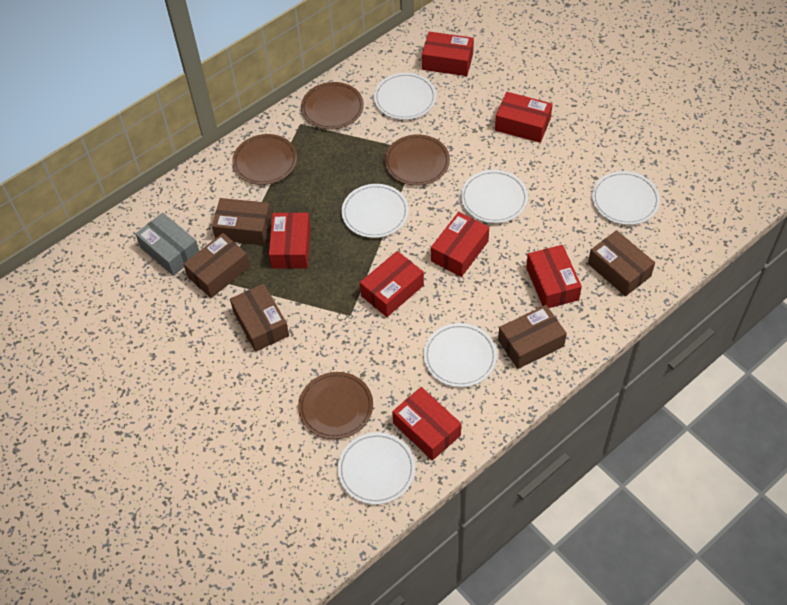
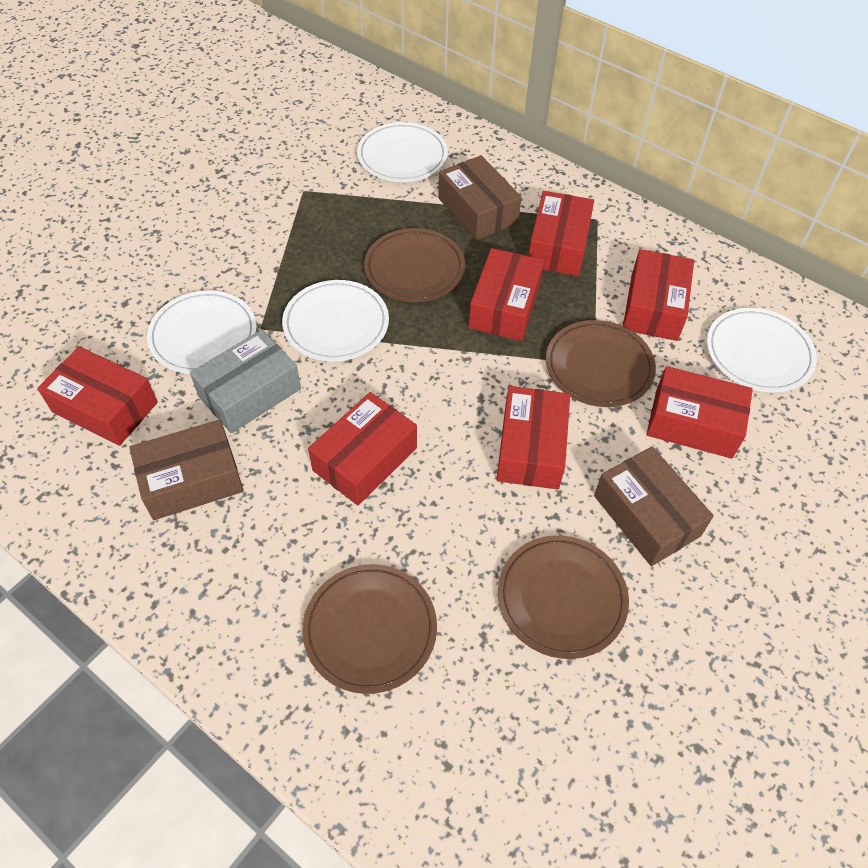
brown box: 5 -> 3
white plate: 6 -> 4

